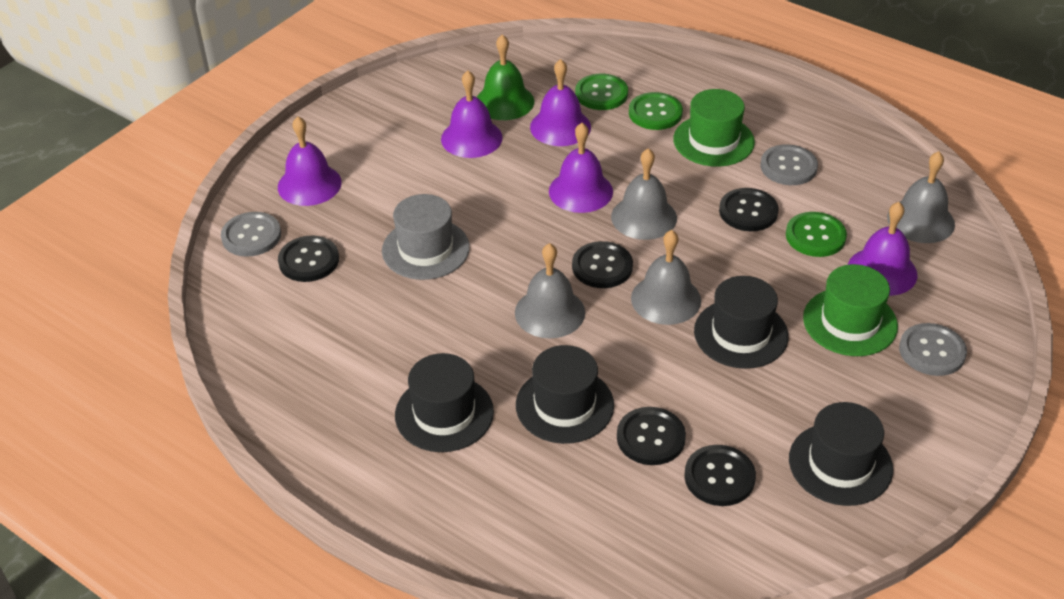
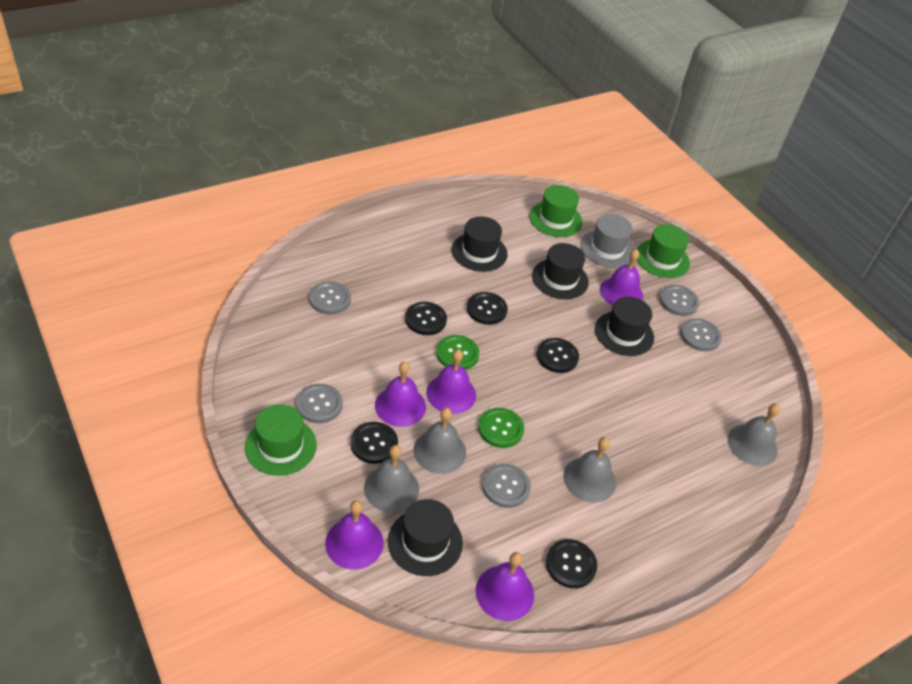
green bell: 1 -> 0
green button: 3 -> 2
green hat: 2 -> 3
grey button: 3 -> 5

